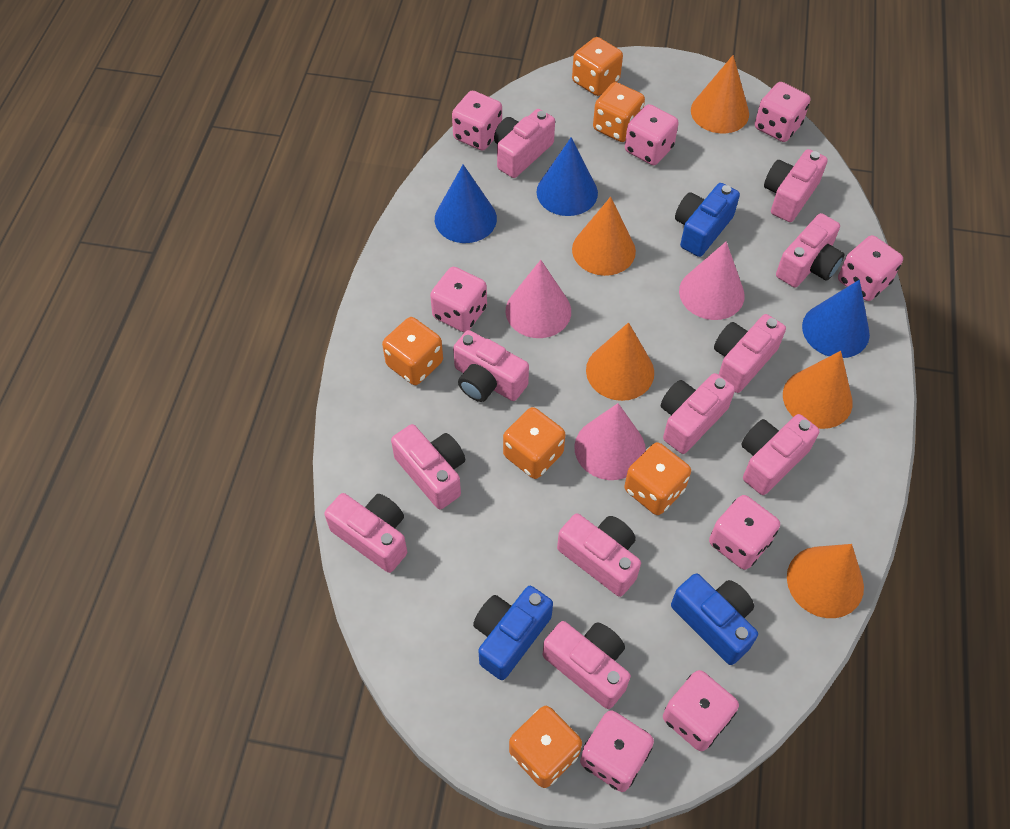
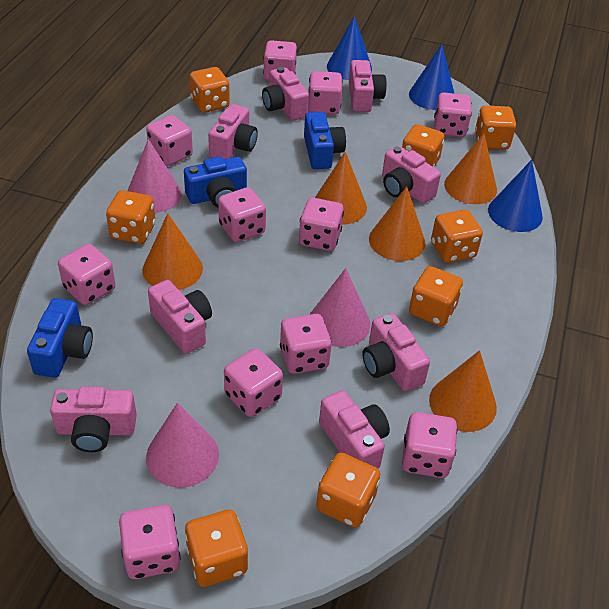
orange dice: 6 -> 8
pink camera: 11 -> 8
pink dice: 8 -> 11

